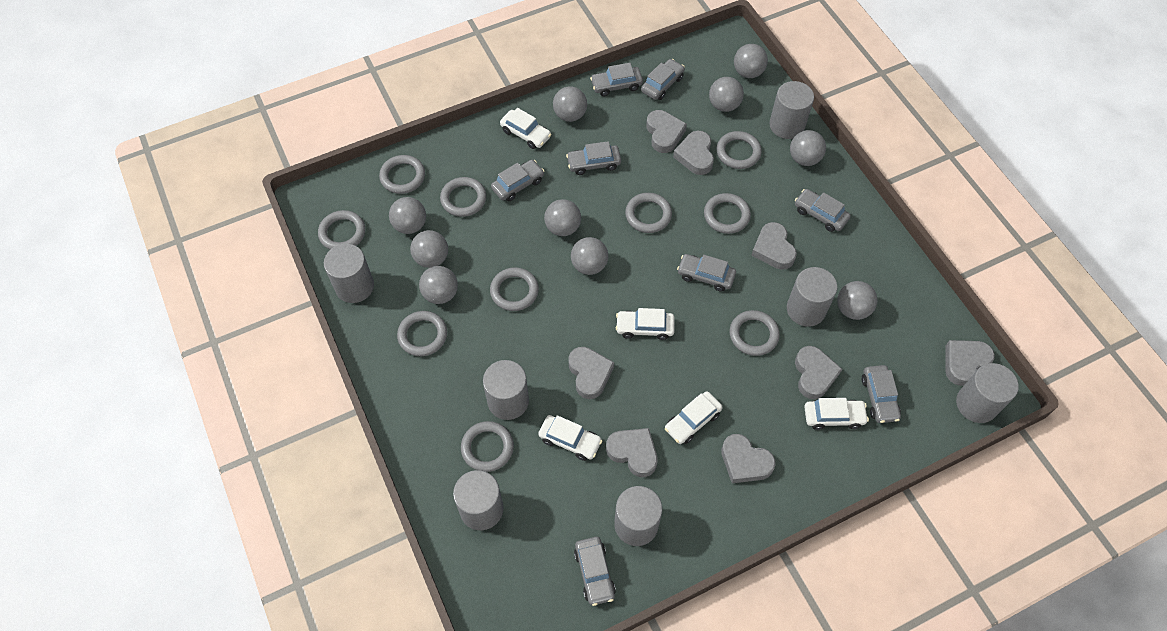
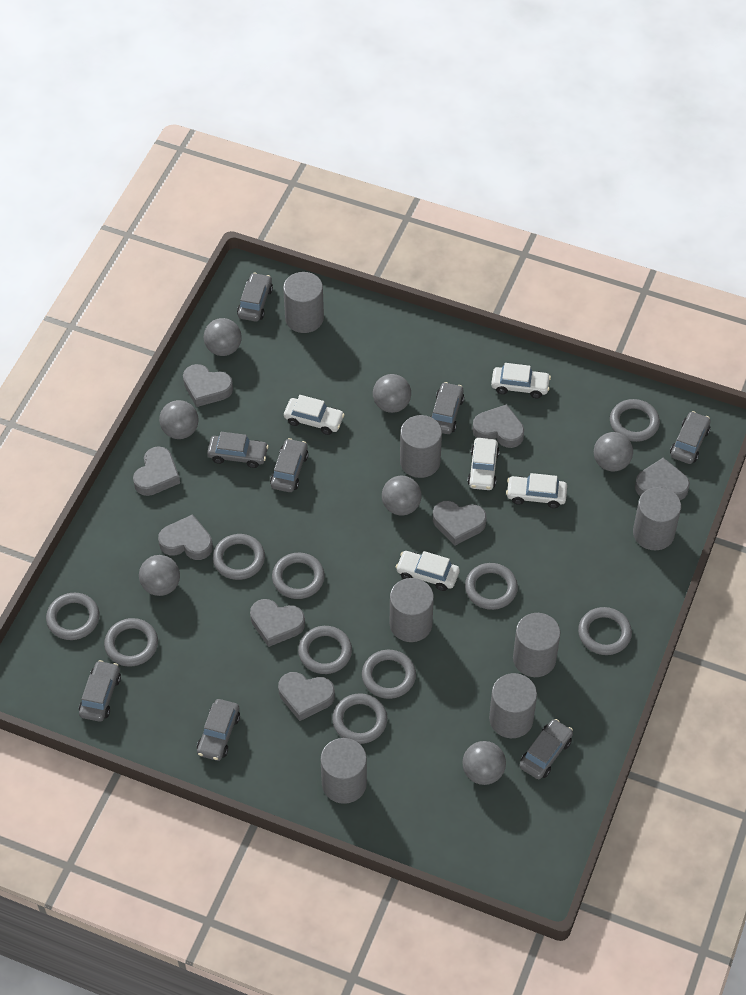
grey ball: 10 -> 7

